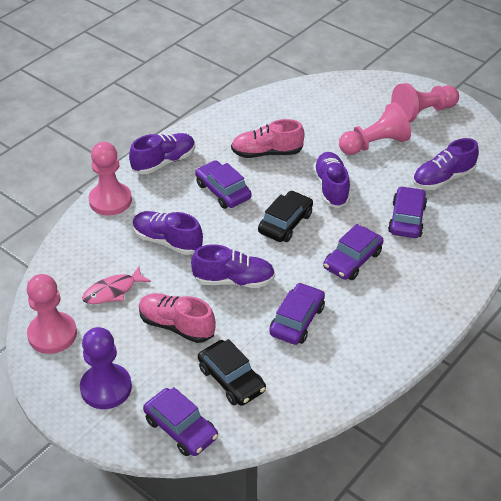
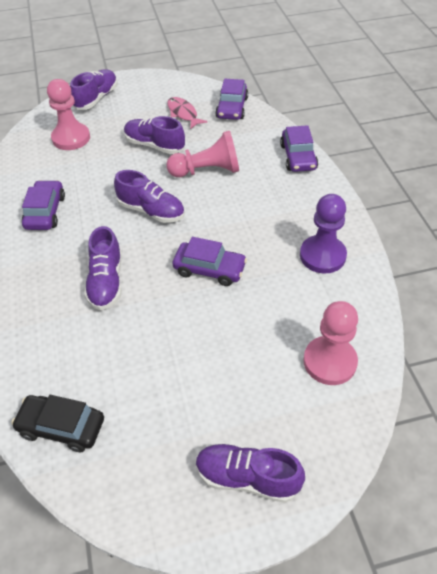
black car: 2 -> 1
pink pawn: 4 -> 3
pink shoe: 2 -> 0
purple car: 5 -> 4

